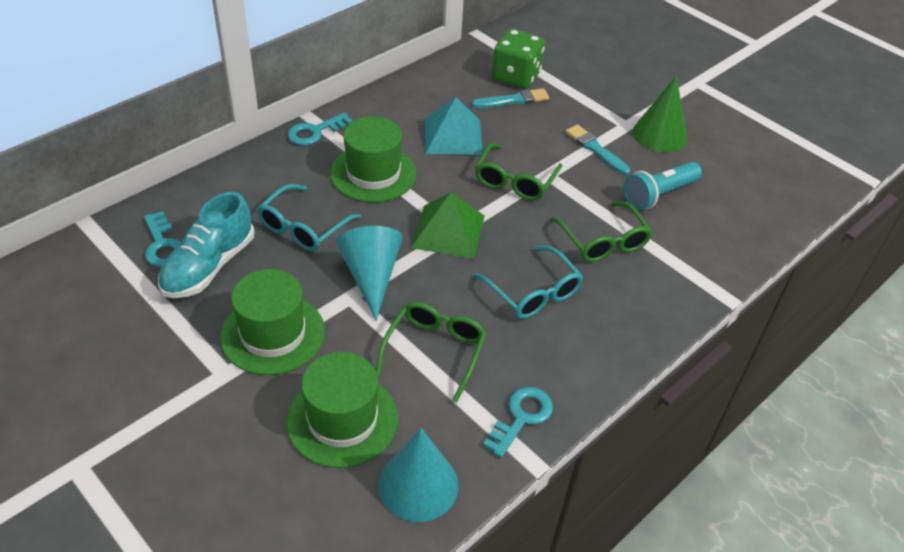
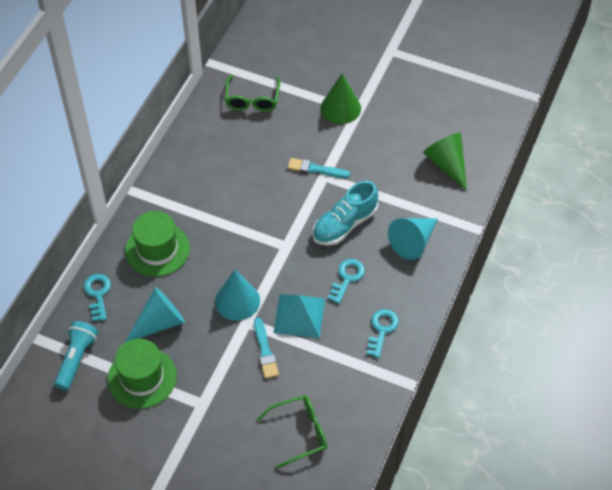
green cone: 1 -> 2
green dice: 1 -> 0
green glasses: 3 -> 2
green hat: 3 -> 2
green pyramid: 1 -> 0
turquoise cone: 2 -> 3
turquoise glasses: 2 -> 0

